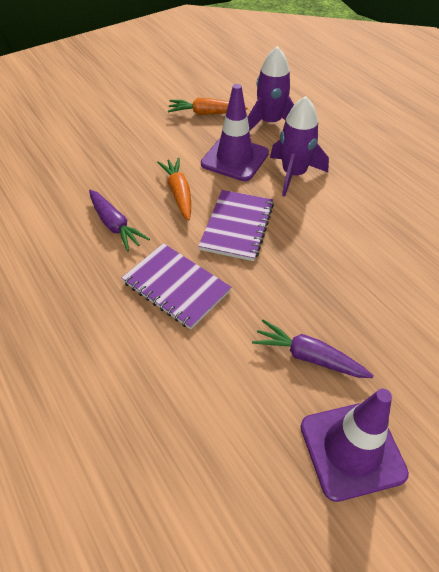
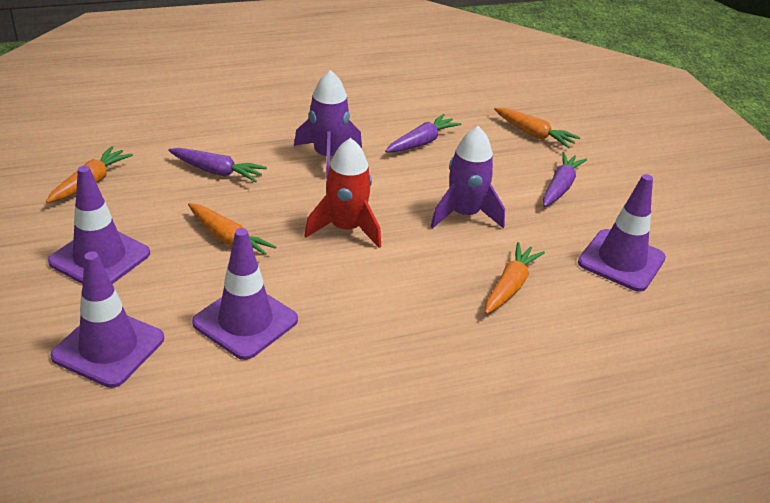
orange carrot: 2 -> 4
purple carrot: 2 -> 3
purple notebook: 2 -> 0
purple traffic cone: 2 -> 4
red rocket: 0 -> 1

